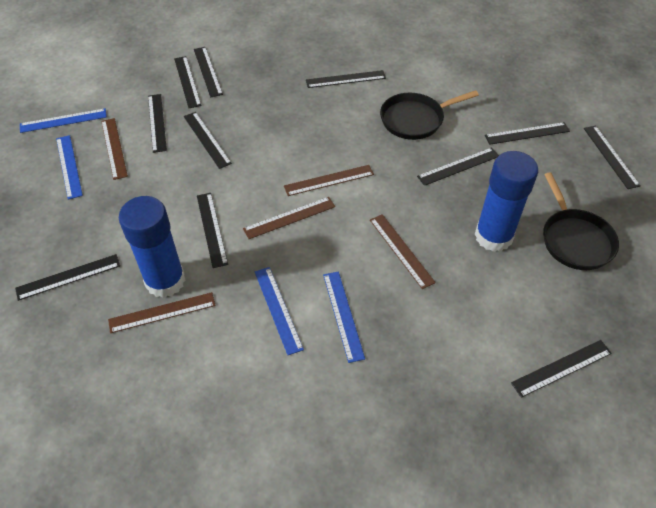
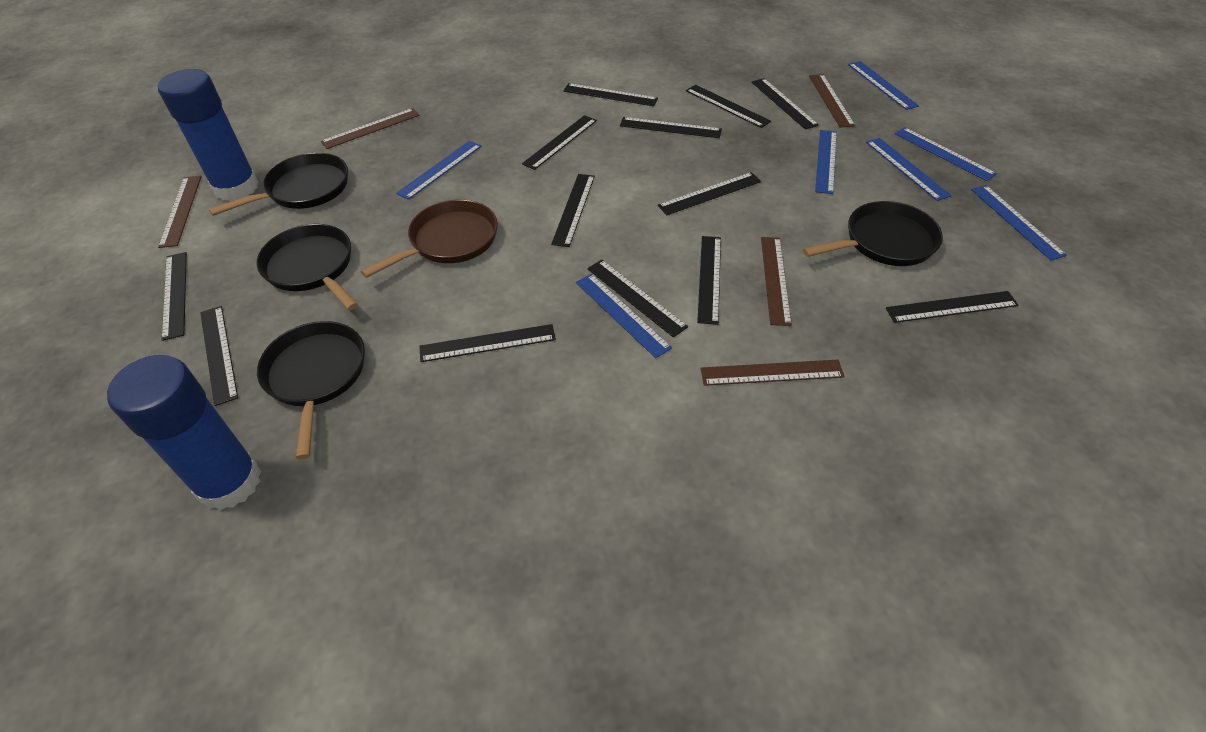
black pan: 2 -> 4
black ruler: 11 -> 13
blue ruler: 4 -> 7
brown pan: 0 -> 1

